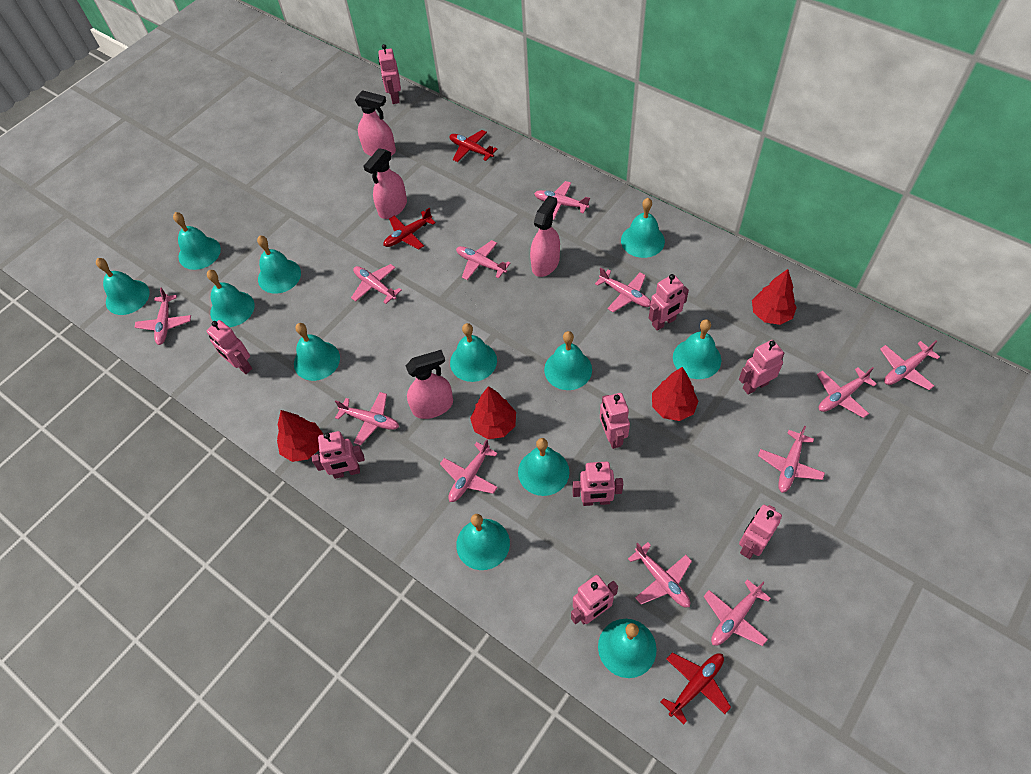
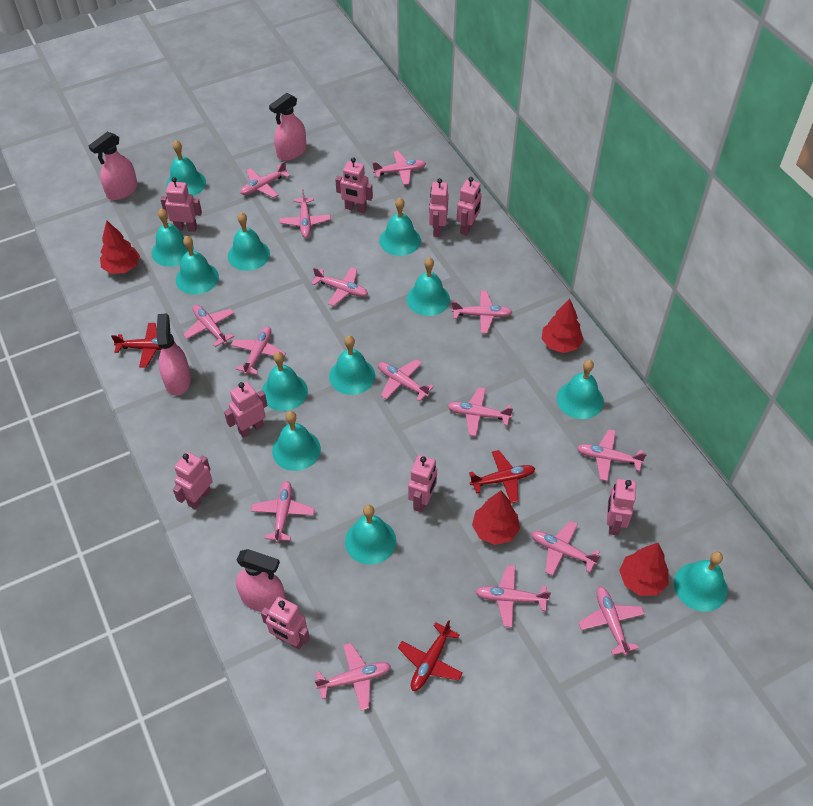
pink plane: 12 -> 15

